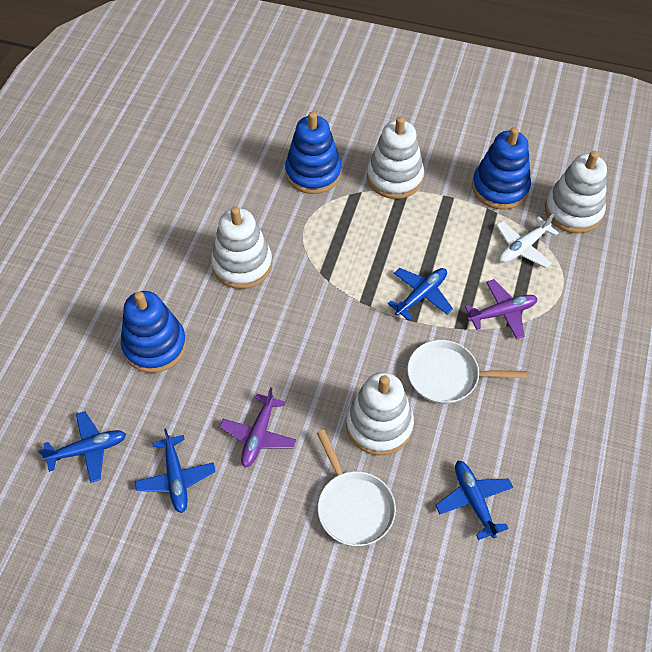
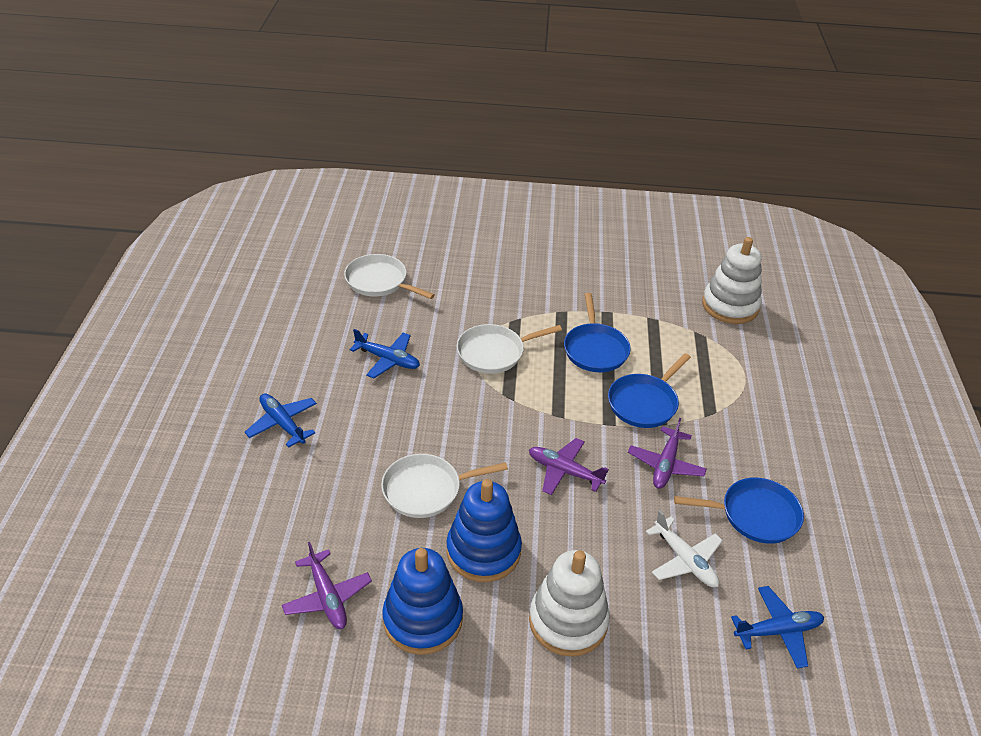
blue pan: 0 -> 3
blue plane: 4 -> 3
blue stacking toy: 3 -> 2
purple plane: 2 -> 3
white pan: 2 -> 3
white stacking toy: 4 -> 2

